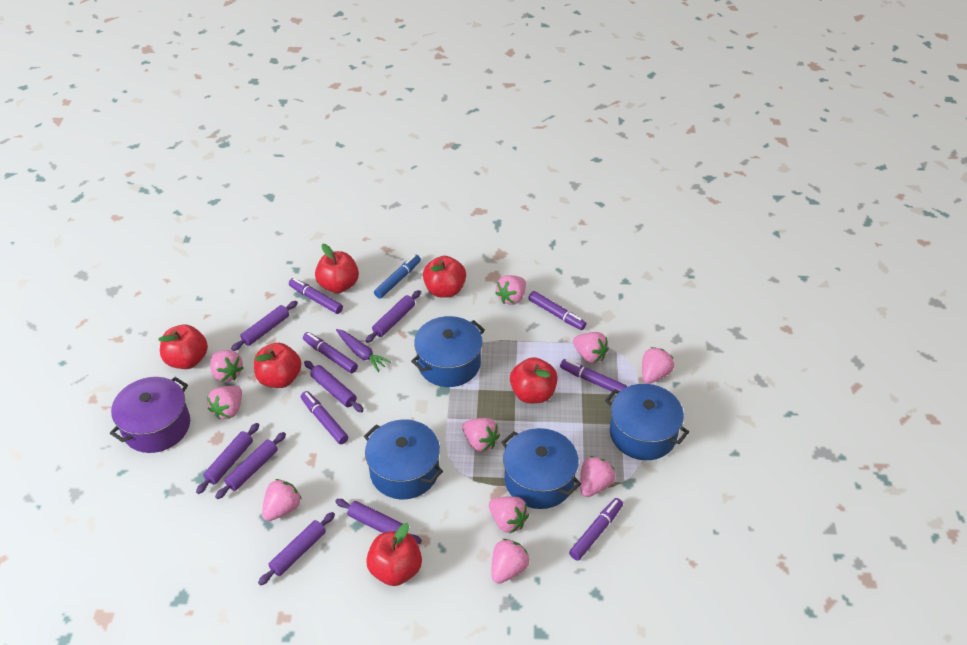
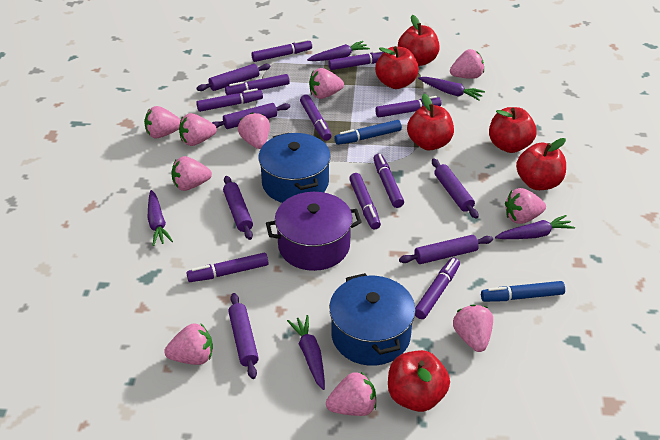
blue marker: 1 -> 2
blue pot: 4 -> 2
purple carrot: 1 -> 5
purple marker: 6 -> 10
purple rolling pin: 7 -> 6

